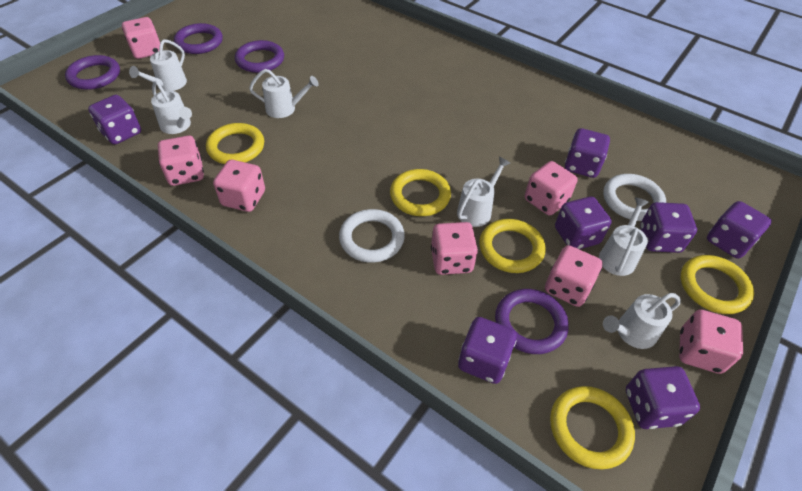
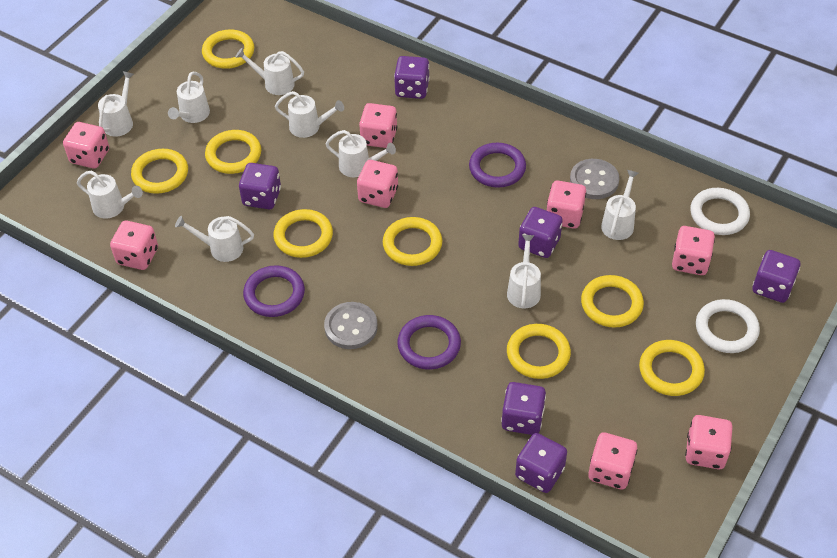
grey button: 0 -> 2
pink dice: 7 -> 8
purple dice: 7 -> 6
purple ring: 4 -> 3
white watering can: 6 -> 9
yellow ring: 5 -> 8

